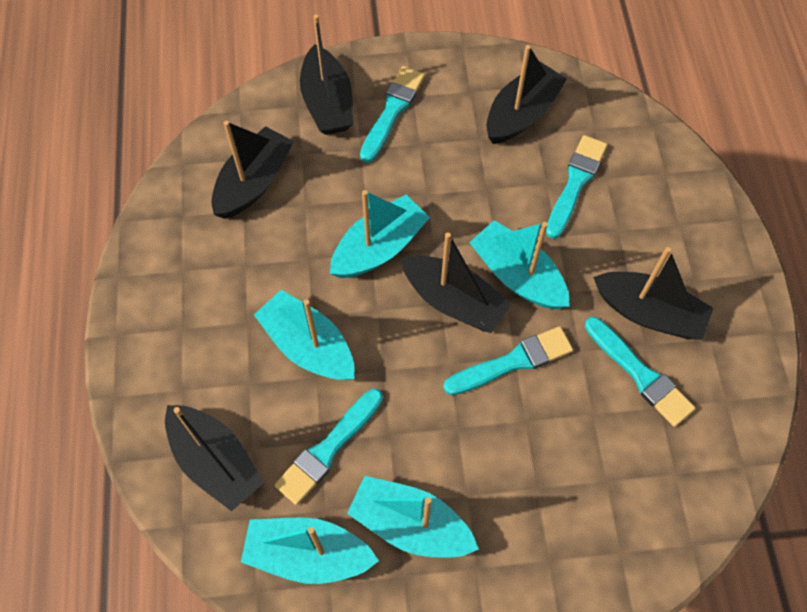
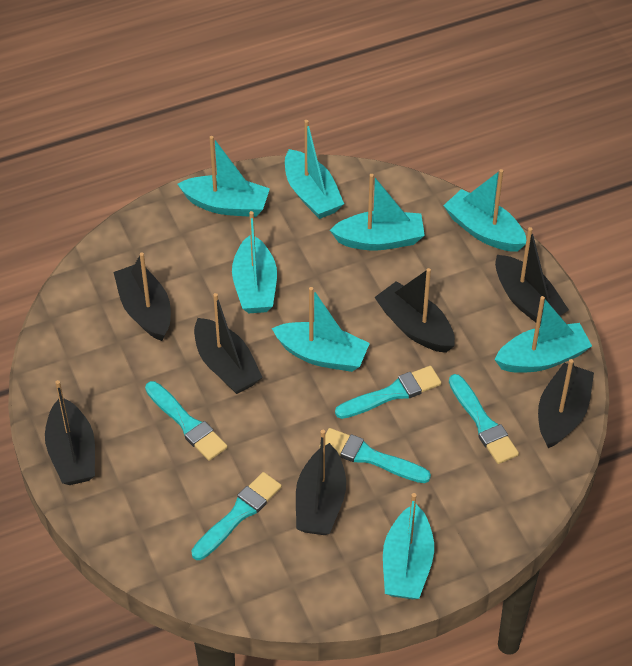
black boat: 6 -> 7
turquoise boat: 5 -> 8

